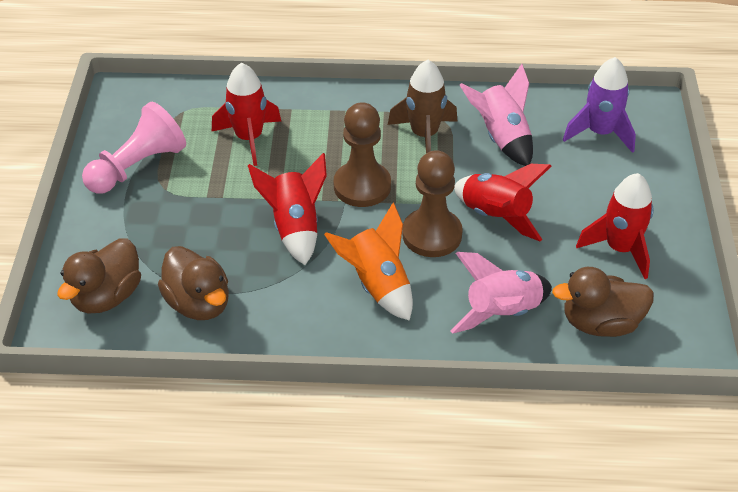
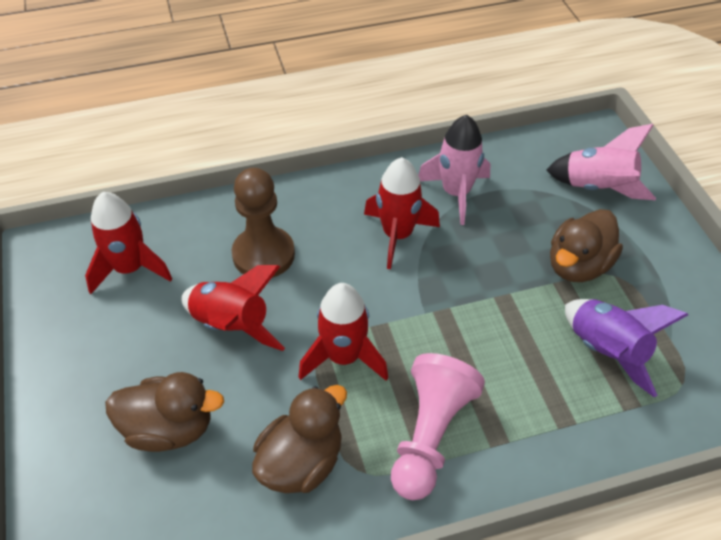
brown pawn: 2 -> 1
brown rocket: 1 -> 0
orange rocket: 1 -> 0

